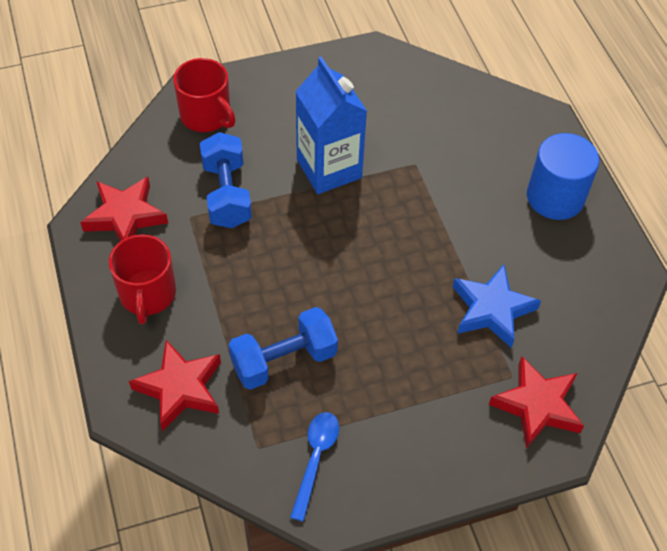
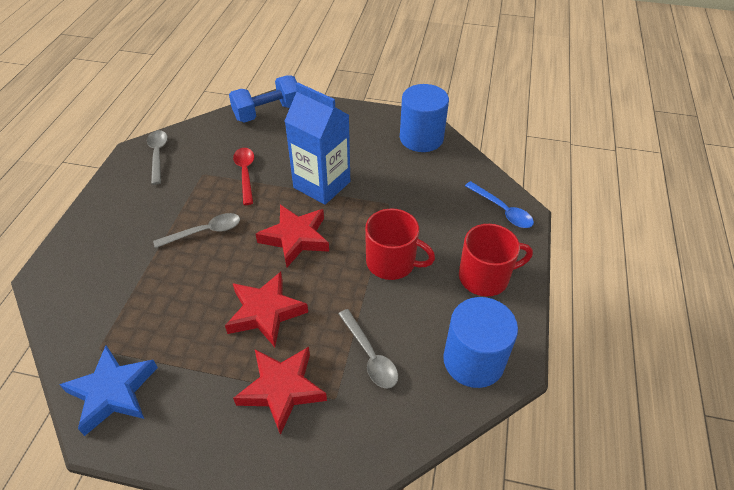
blue cylinder: 1 -> 2
blue dumbbell: 2 -> 1
grey spoon: 0 -> 3
red spoon: 0 -> 1

